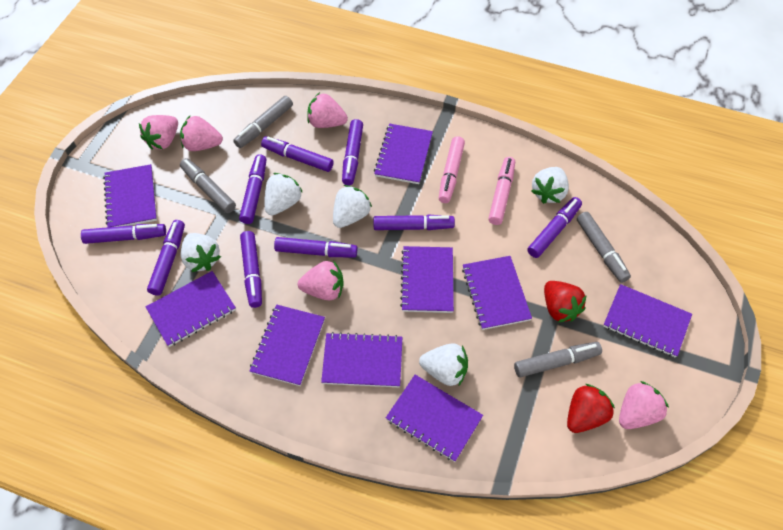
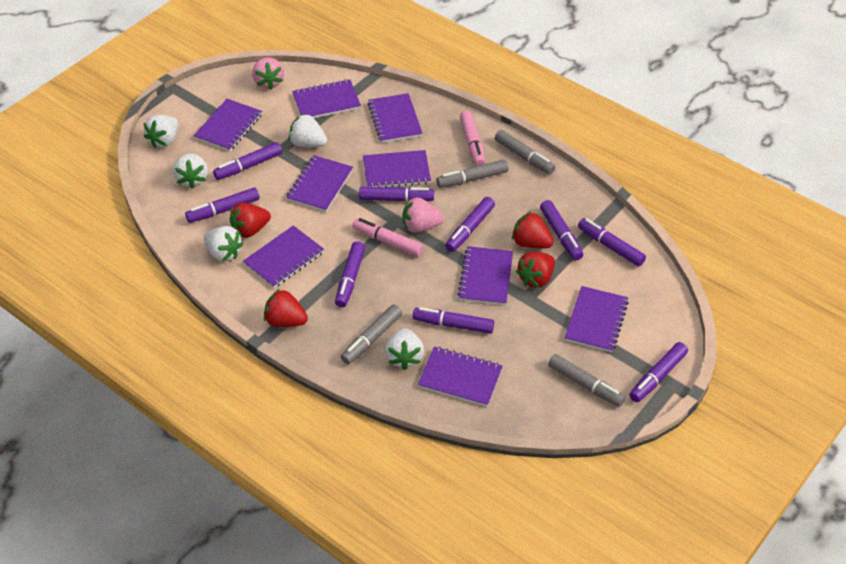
pink strawberry: 5 -> 2
red strawberry: 2 -> 4

